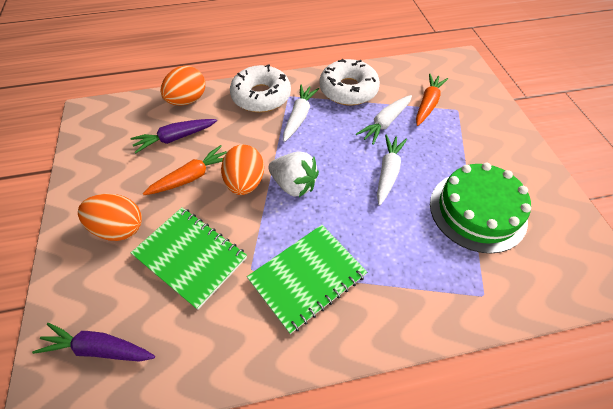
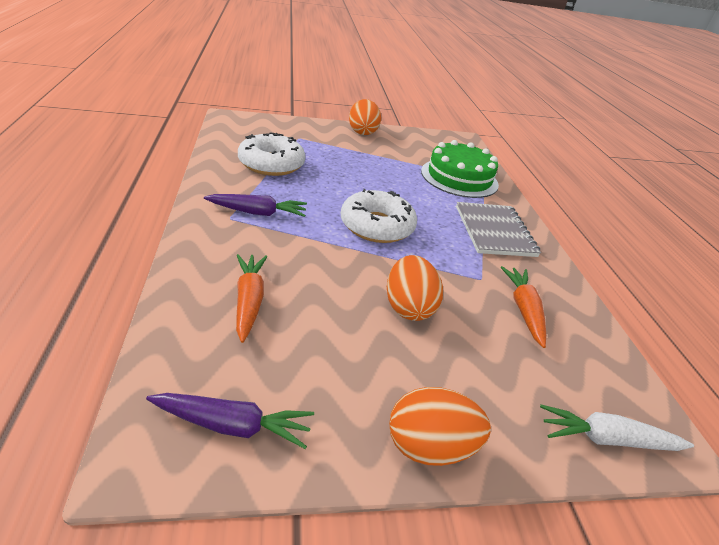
green notebook: 2 -> 0
grey notebook: 0 -> 1
white carrot: 3 -> 1
white strawberry: 1 -> 0

